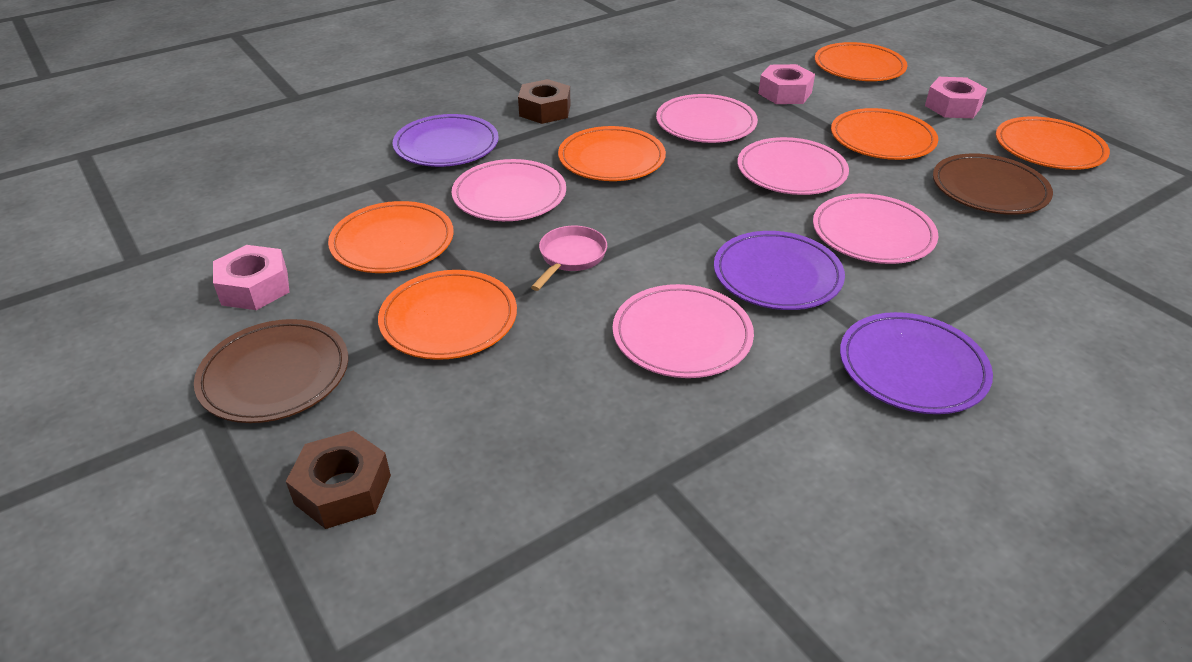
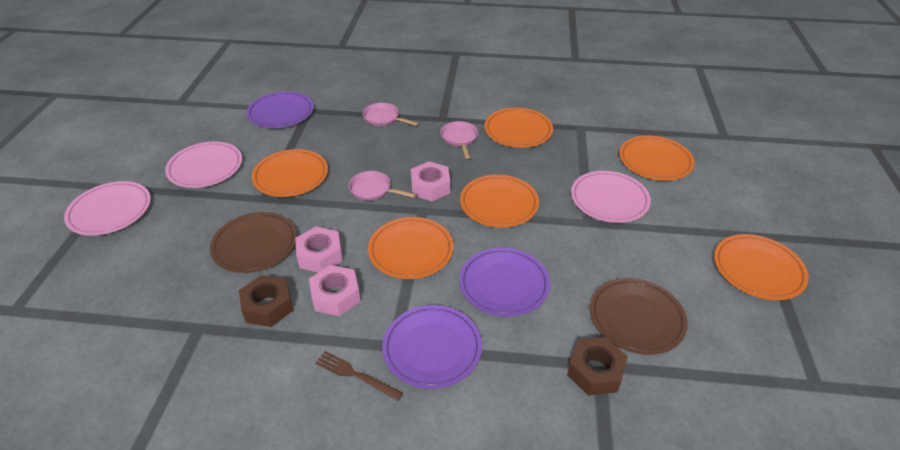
brown fork: 0 -> 1
pink pan: 1 -> 3
pink plate: 5 -> 3

